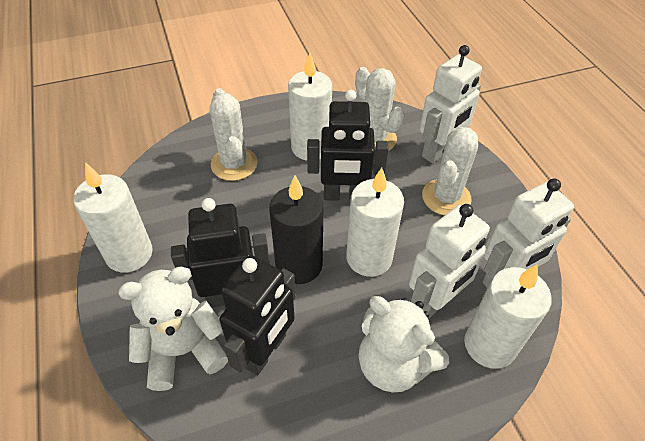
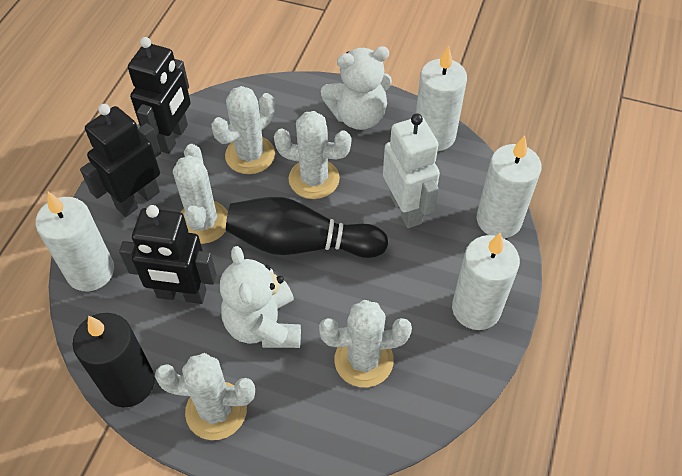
black bowling pin: 0 -> 1
white cactus: 3 -> 5
white robot: 3 -> 1

